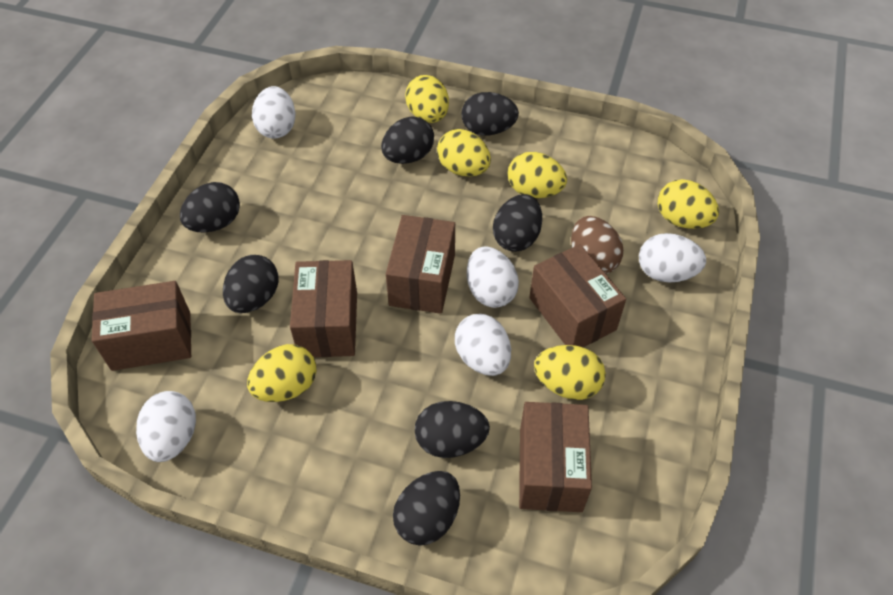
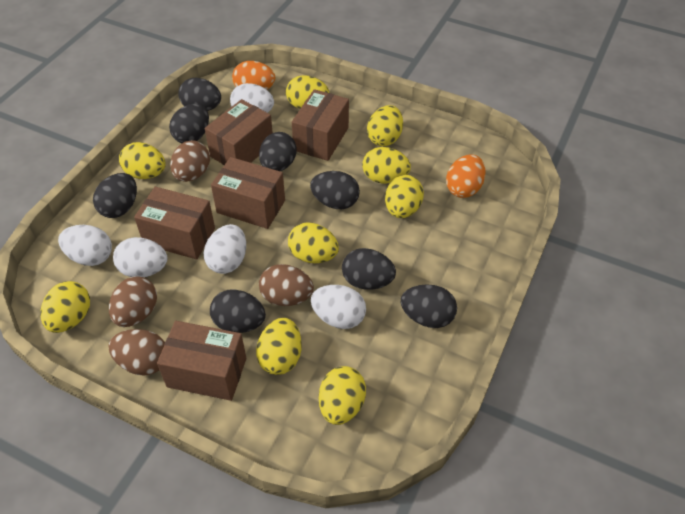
black egg: 7 -> 8
brown egg: 1 -> 4
orange egg: 0 -> 2
yellow egg: 6 -> 9

